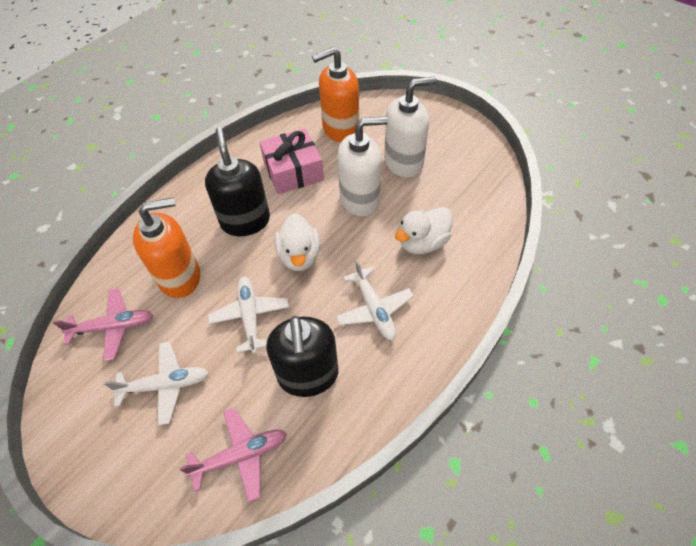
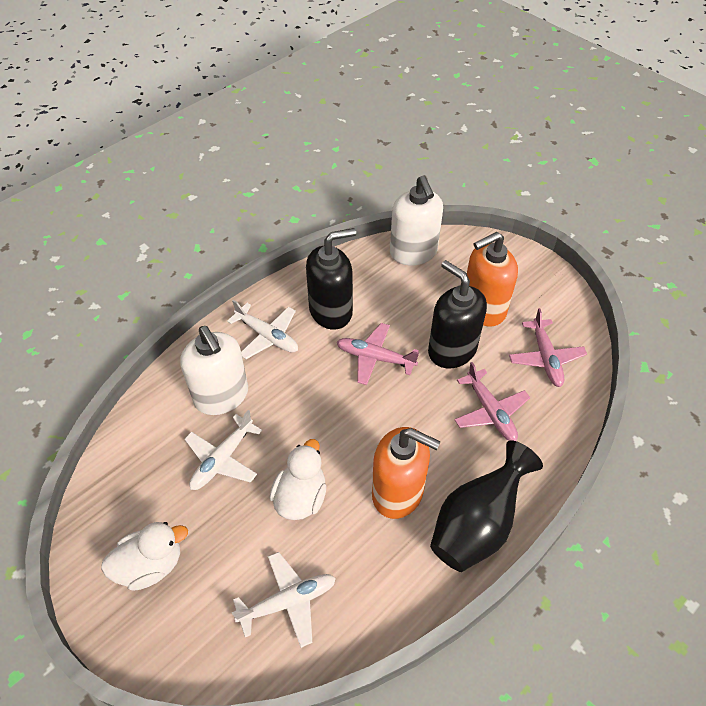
black vase: 0 -> 1
pink gift: 1 -> 0
pink plane: 2 -> 3

